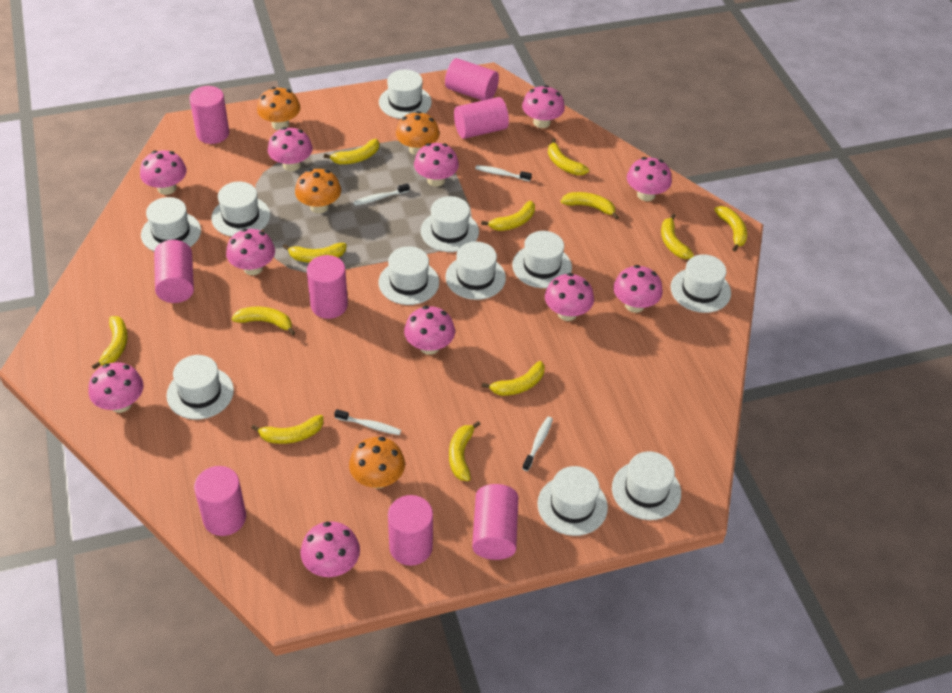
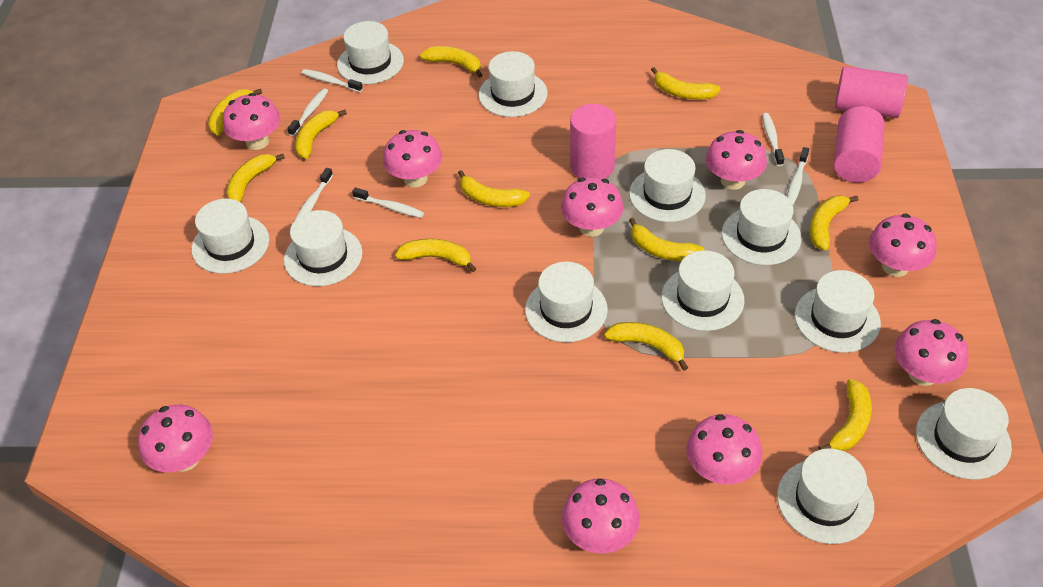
orange mushroom: 4 -> 0
pink cylinder: 8 -> 3
pink mushroom: 11 -> 9
white toothbrush: 4 -> 6
yellow banana: 12 -> 11

